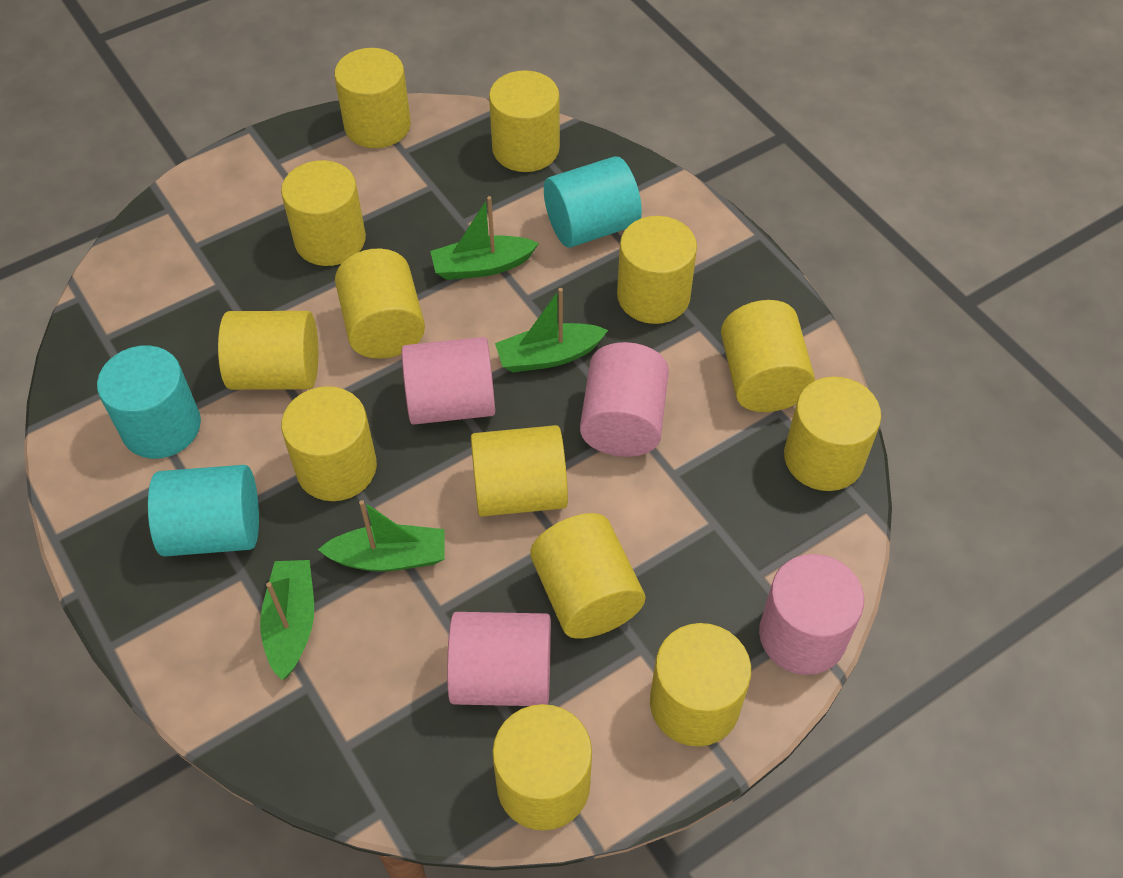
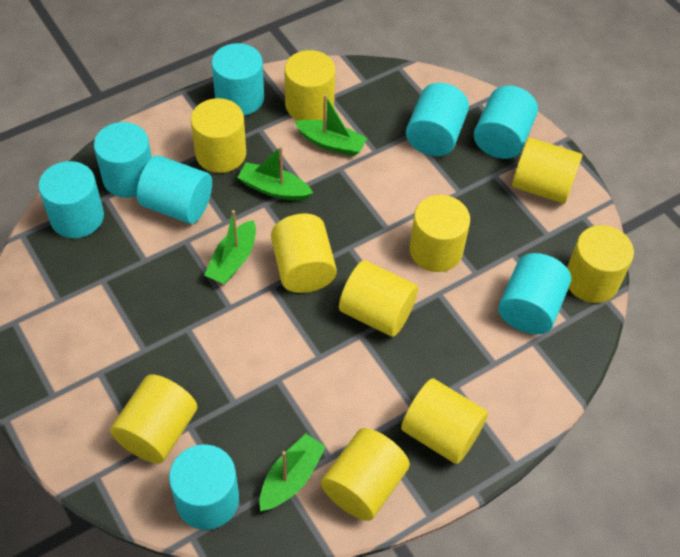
pink cylinder: 4 -> 0
turquoise cylinder: 3 -> 8
yellow cylinder: 13 -> 10

